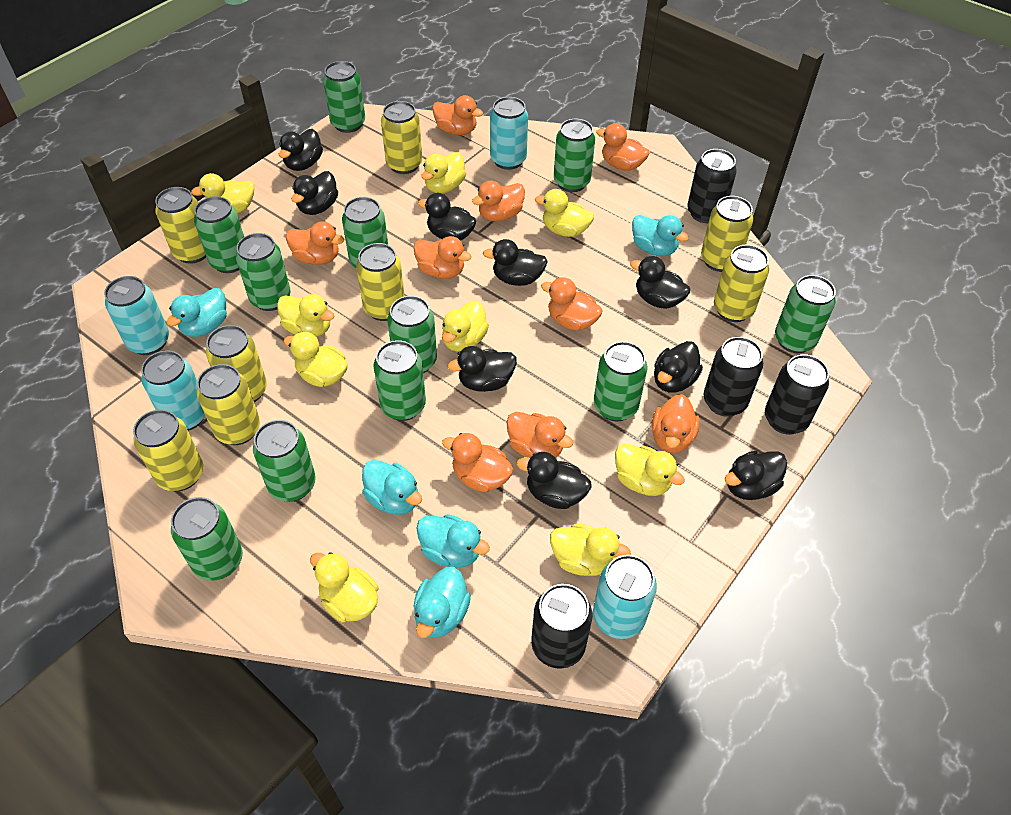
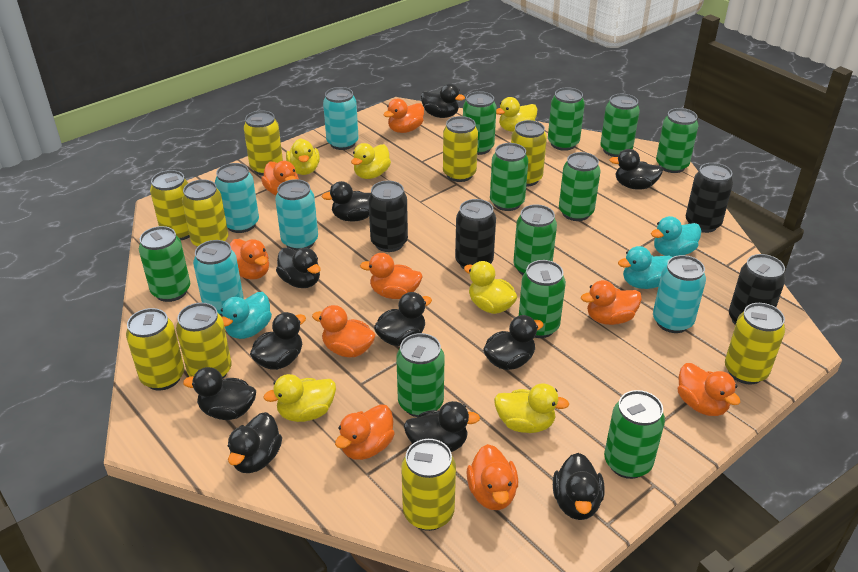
black duck: 9 -> 11
turquoise can: 4 -> 5
turquoise duck: 5 -> 3
yellow can: 8 -> 9
yellow duck: 9 -> 6

